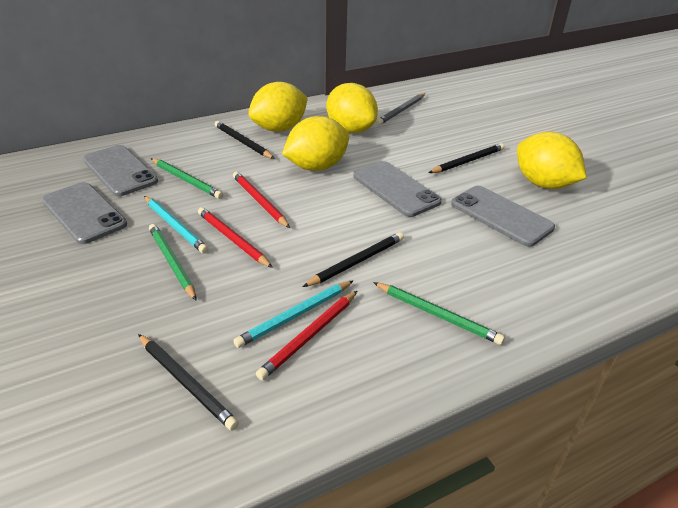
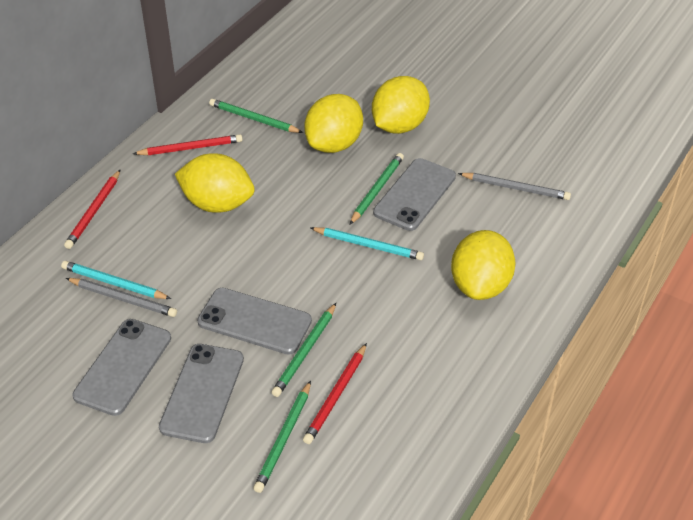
black pencil: 4 -> 0
green pencil: 3 -> 4
grey pencil: 1 -> 2

